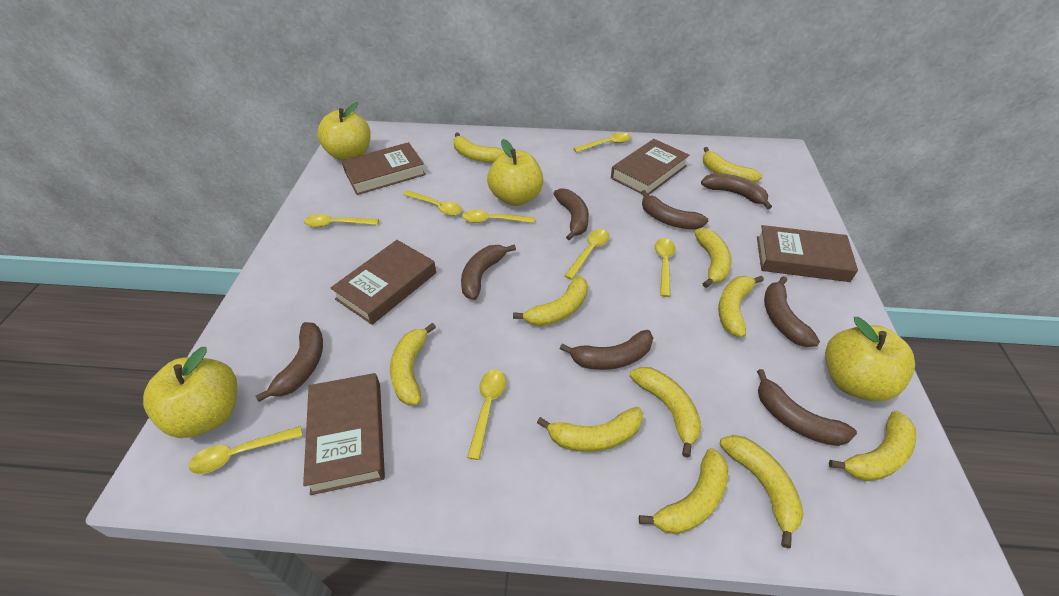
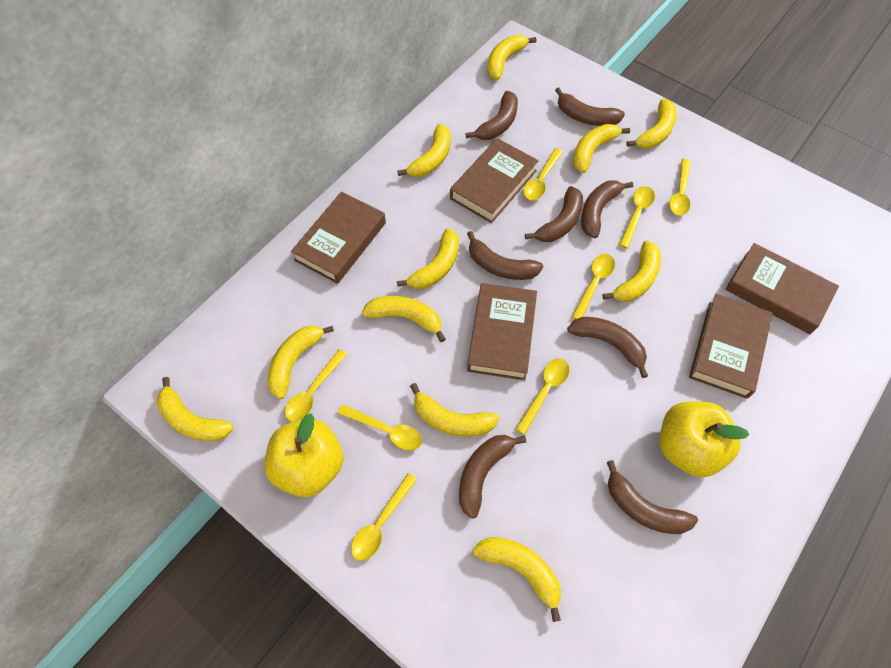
yellow apple: 4 -> 2

